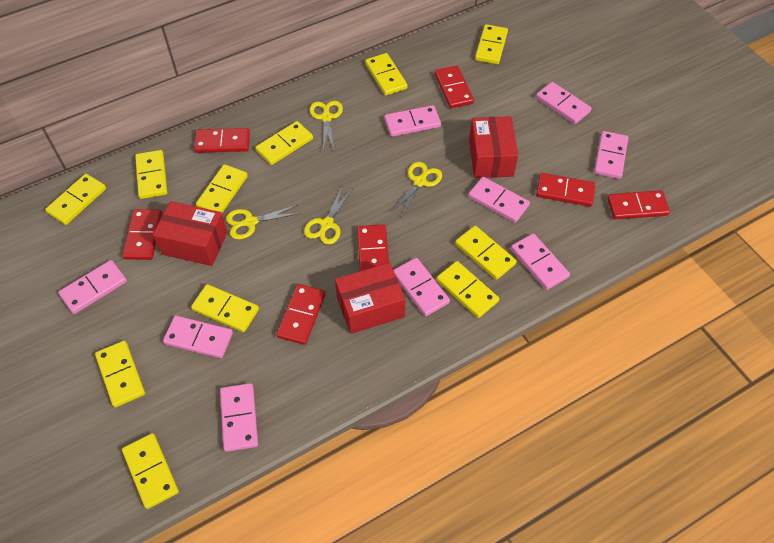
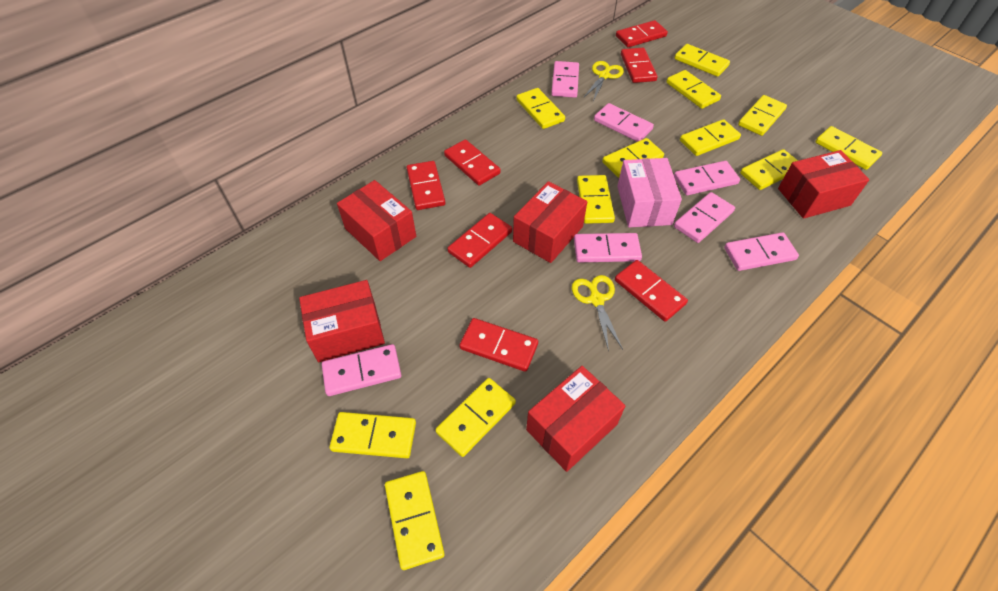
pink box: 0 -> 1
pink domino: 9 -> 7
red box: 3 -> 5
yellow domino: 11 -> 12
yellow scissors: 4 -> 2

